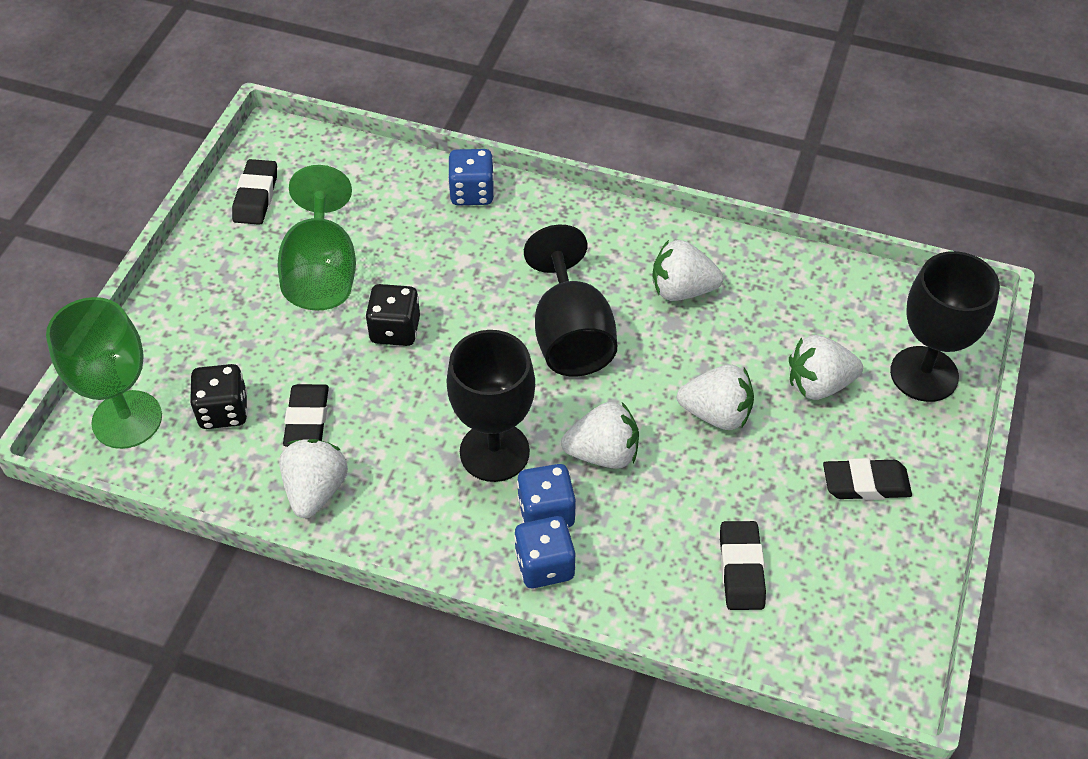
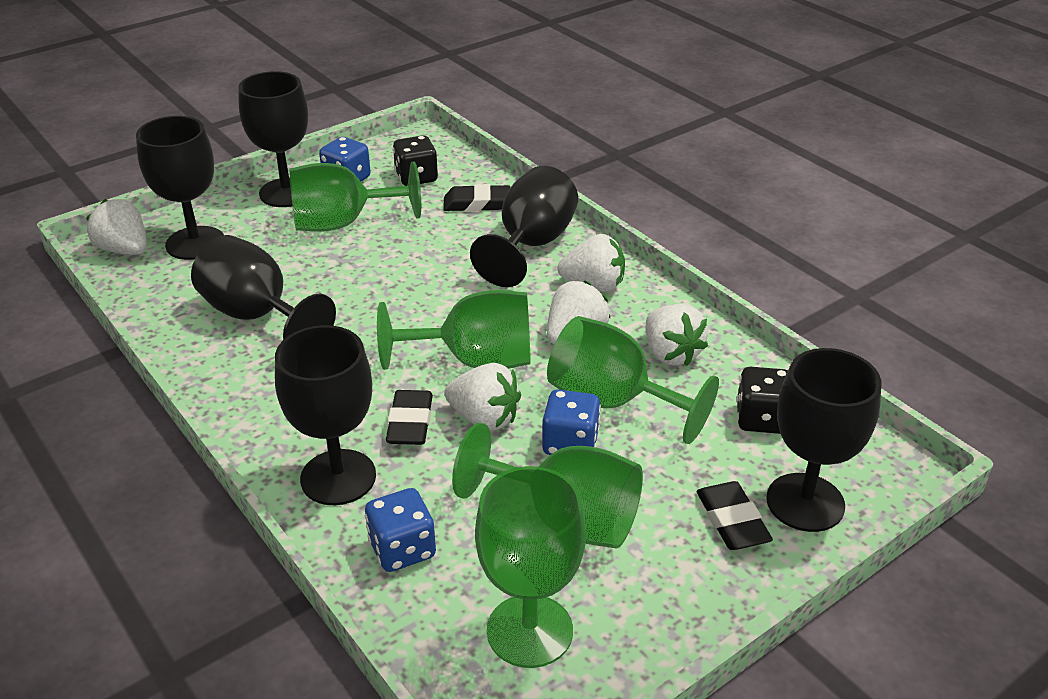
black eraser: 4 -> 3
black goblet: 3 -> 6
green goblet: 2 -> 5

